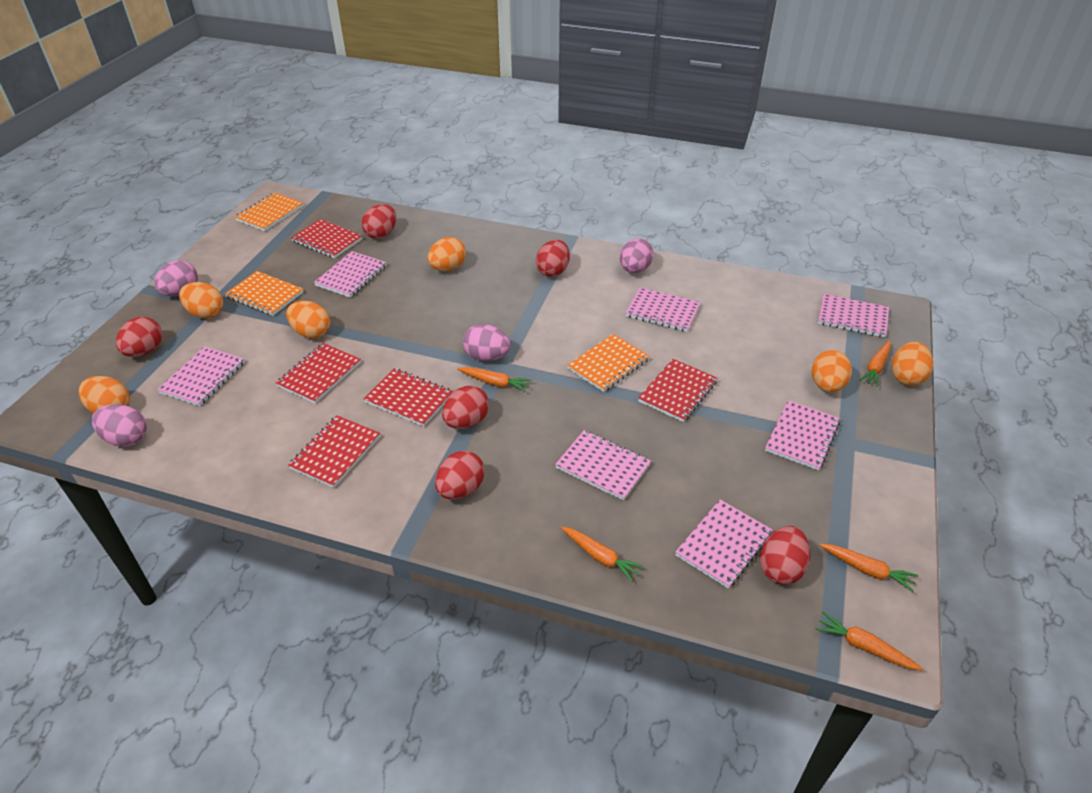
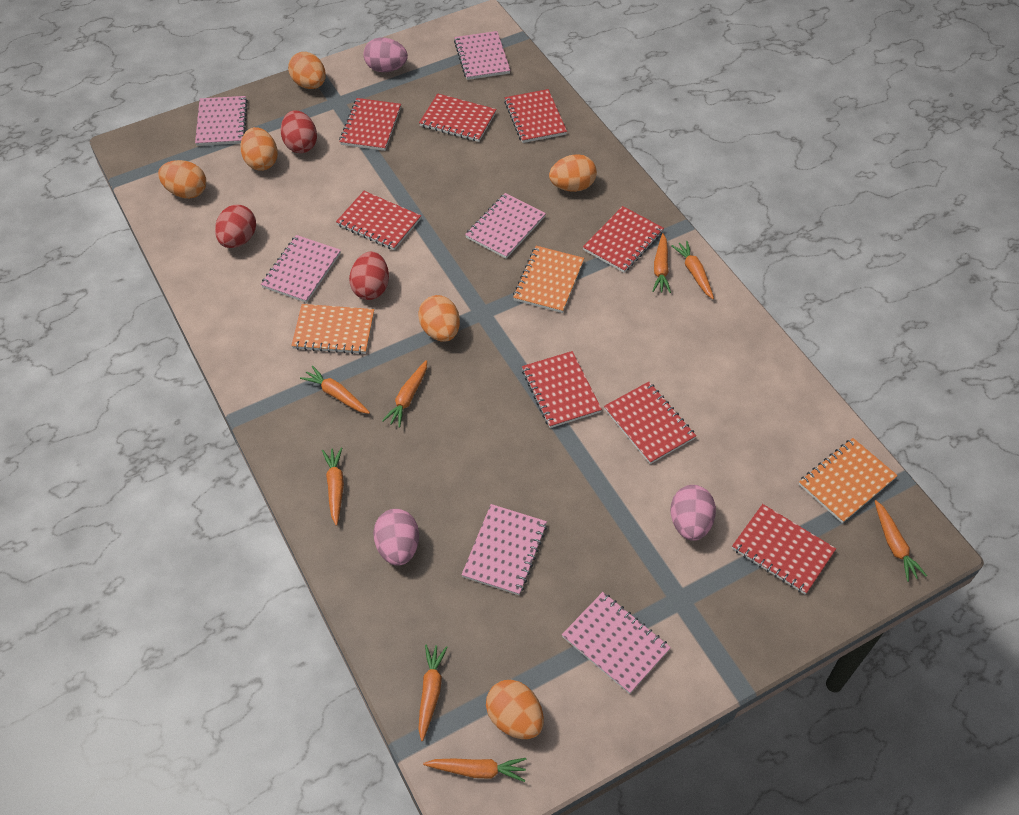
orange carrot: 5 -> 8
pink egg: 4 -> 3
pink notebook: 7 -> 6
red egg: 6 -> 3
red notebook: 5 -> 8

